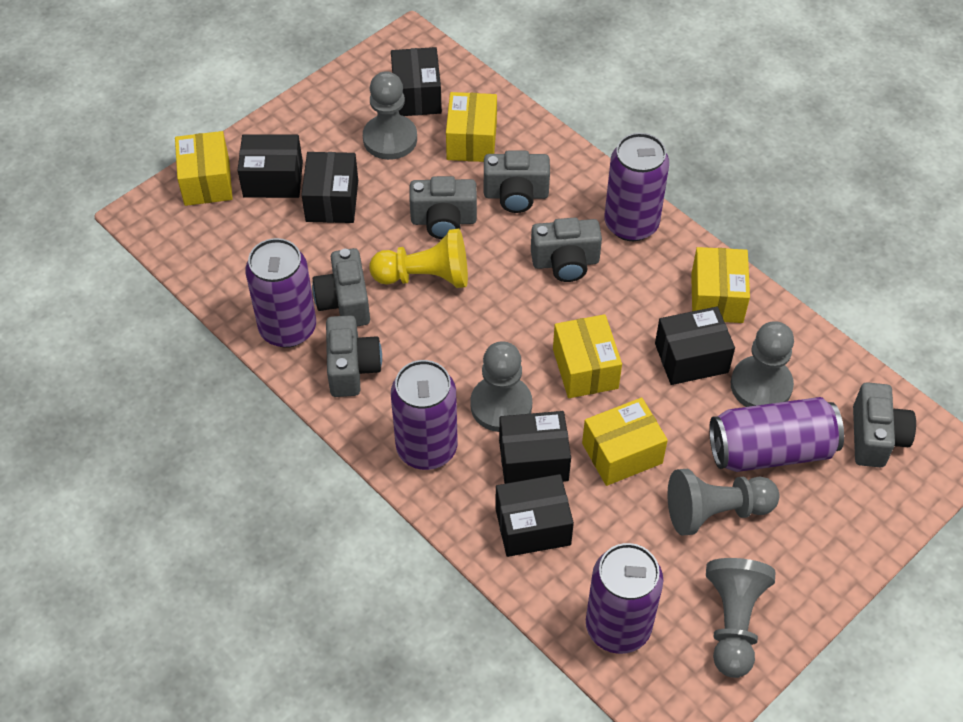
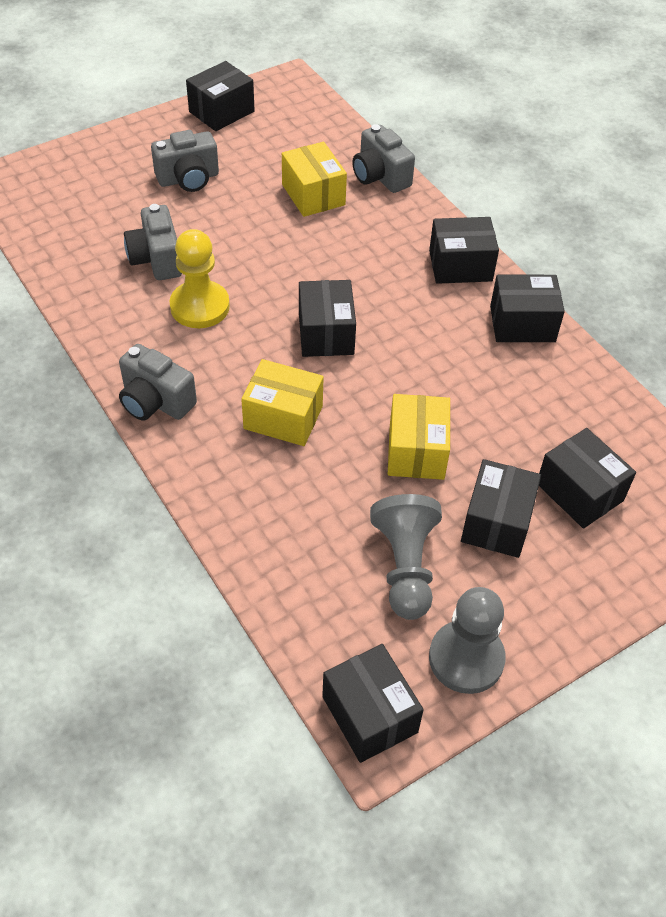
black box: 6 -> 7
grey camera: 6 -> 4
grey pawn: 5 -> 2
purple can: 5 -> 0
yellow box: 5 -> 3

